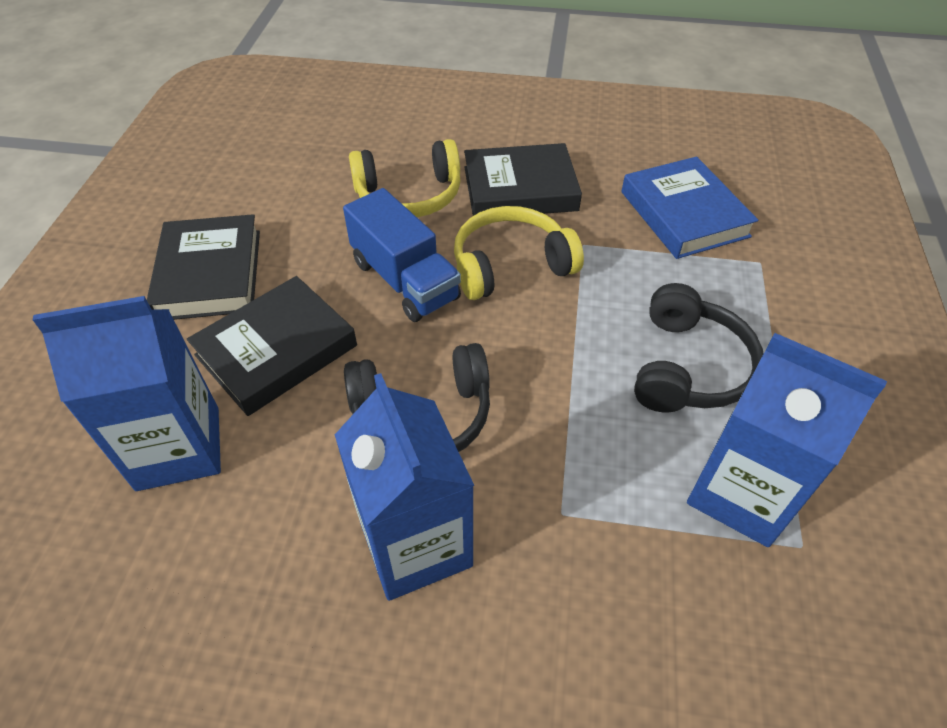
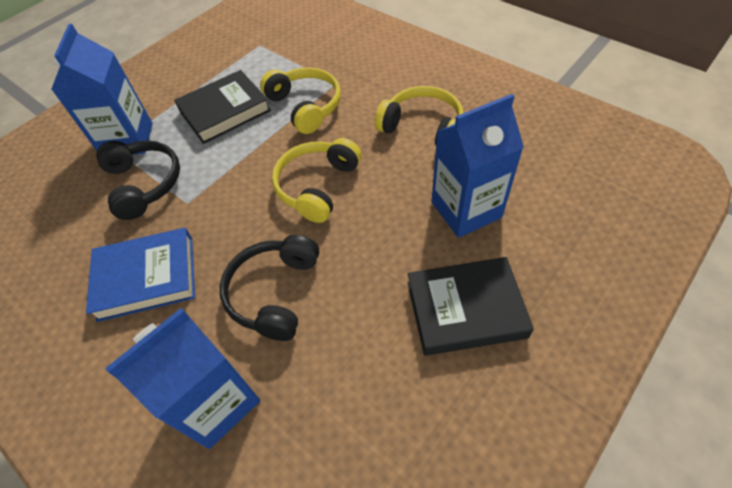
black book: 3 -> 2
blue truck: 1 -> 0
yellow headphones: 2 -> 3

